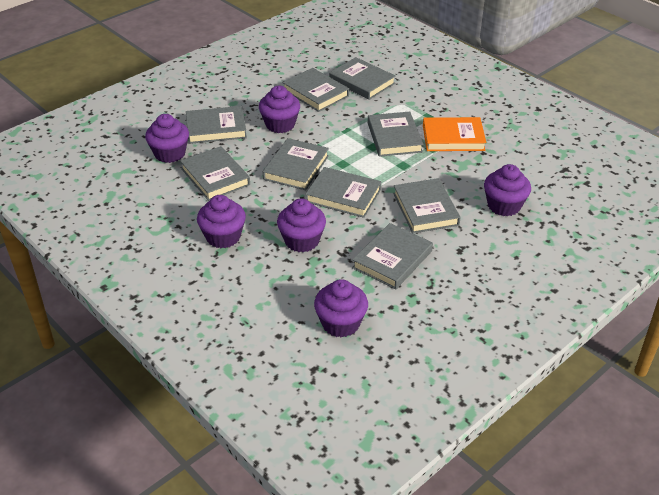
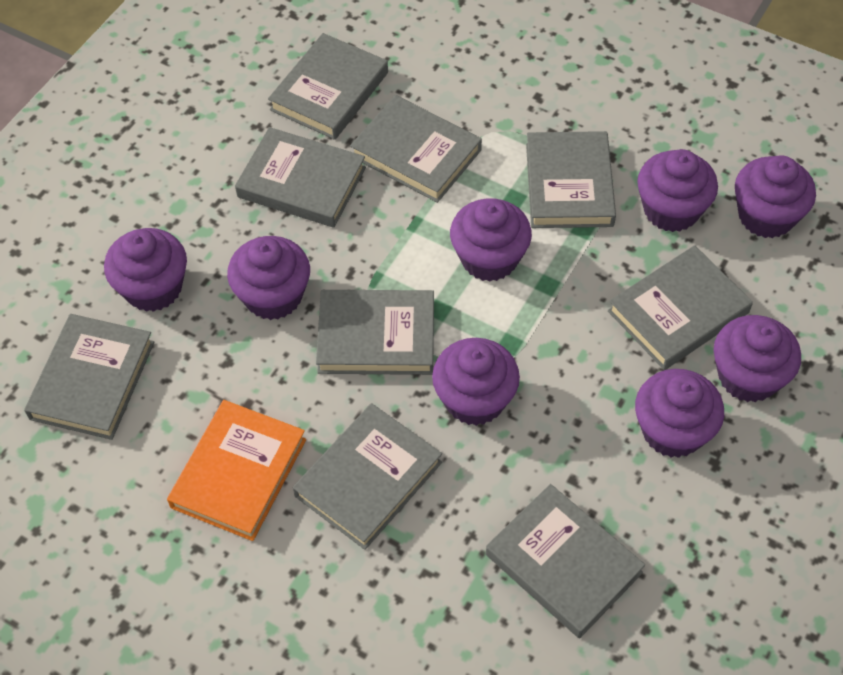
purple cupcake: 6 -> 8

